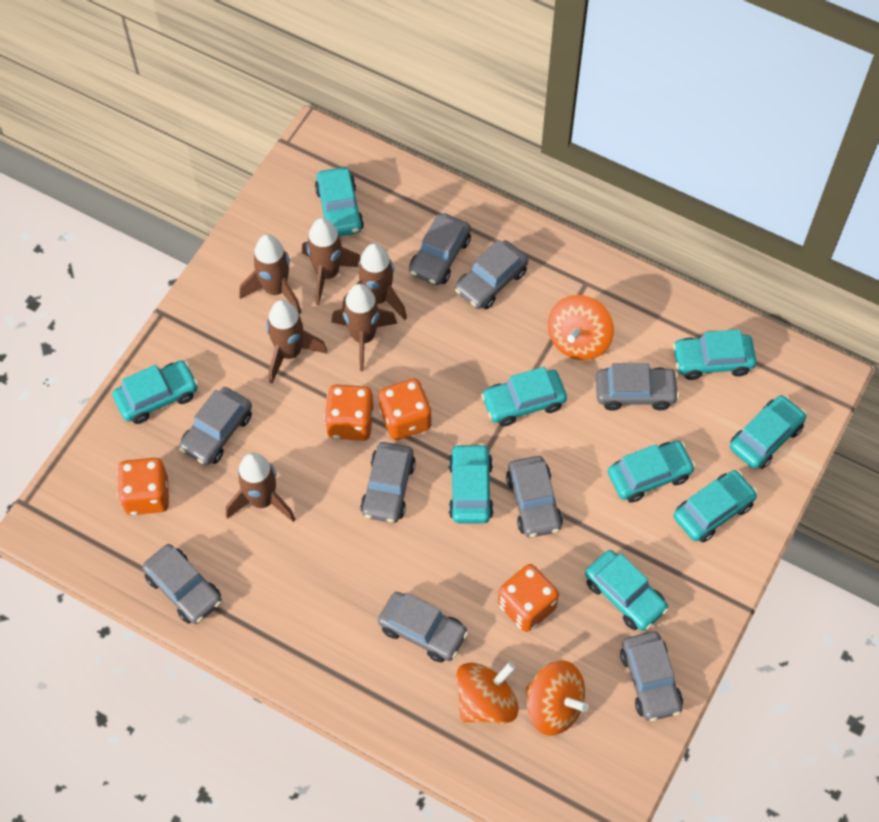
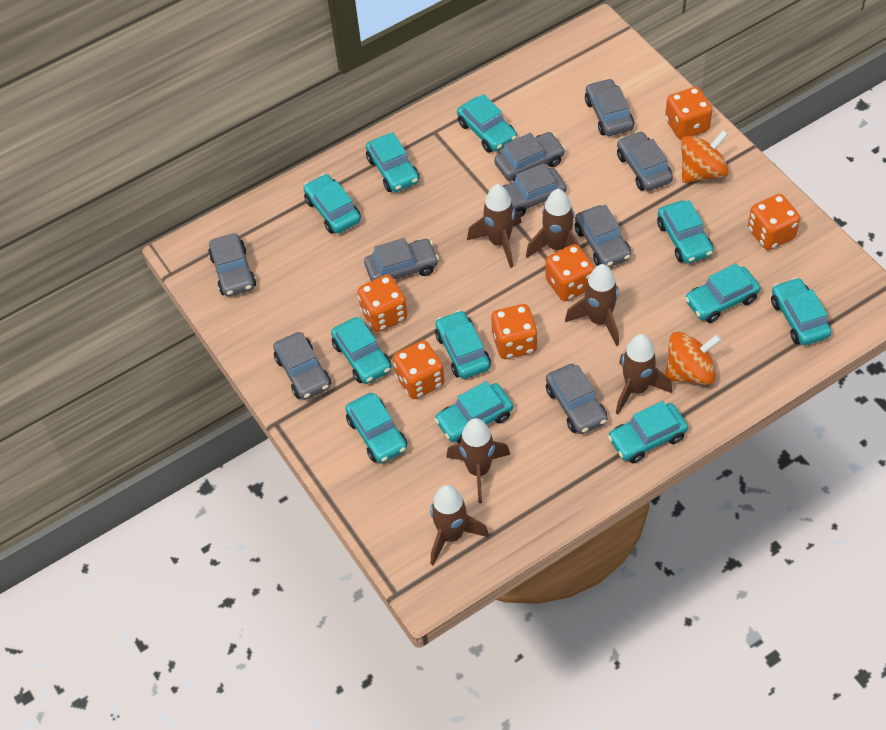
orange dice: 4 -> 6
orange spinning top: 3 -> 2
turquoise car: 9 -> 11

